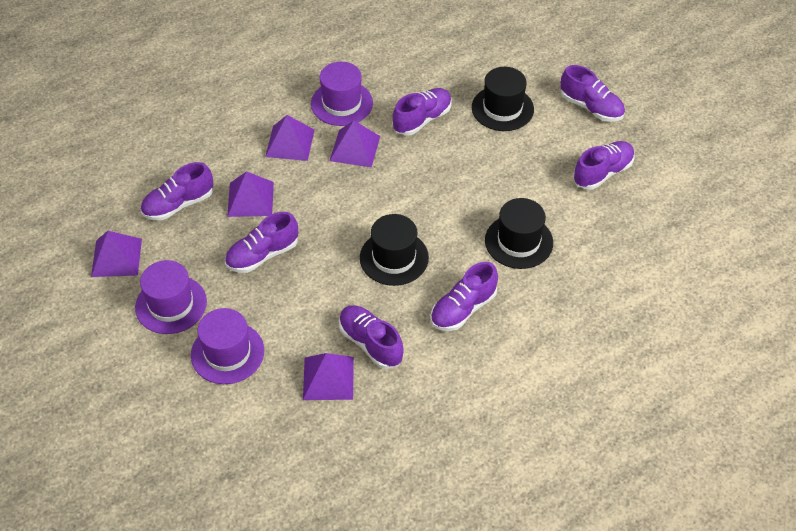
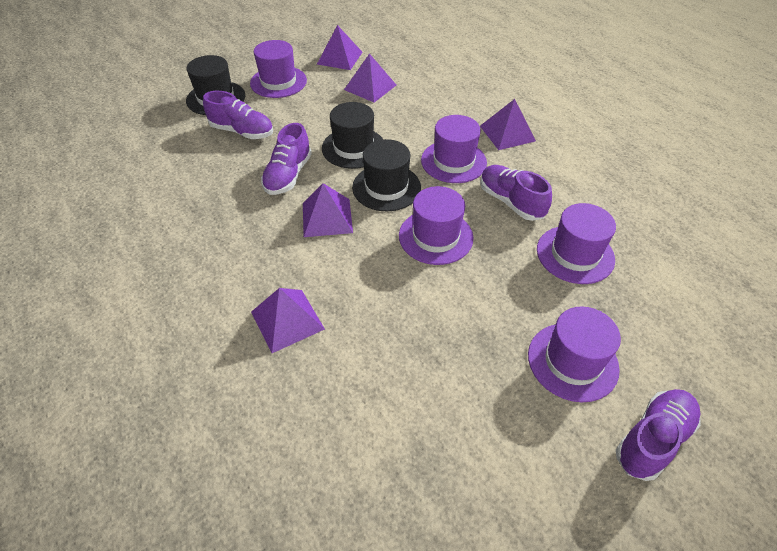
purple hat: 3 -> 5
purple shoe: 7 -> 4

